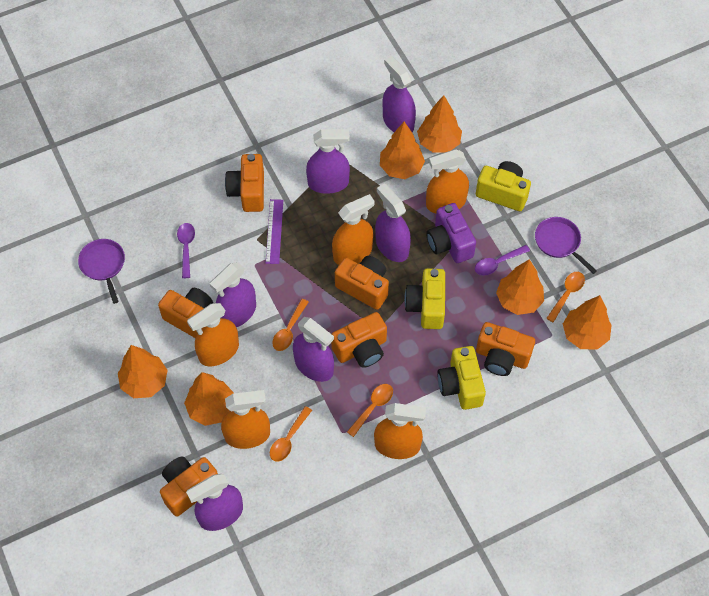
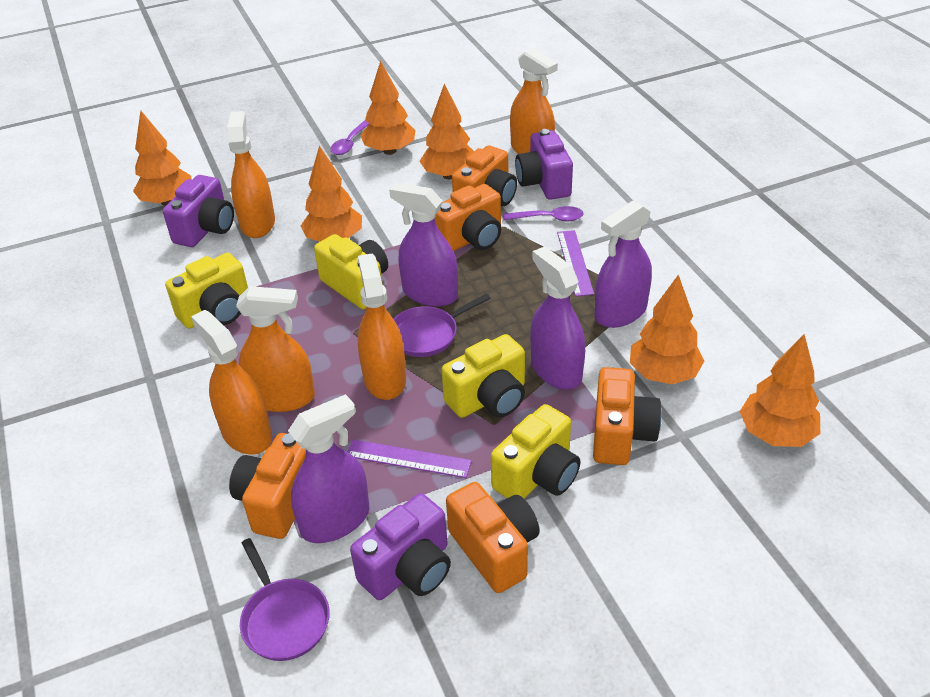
orange camera: 6 -> 5
orange spoon: 4 -> 0
purple camera: 1 -> 3
purple ruler: 1 -> 2
purple spray bottle: 6 -> 4
yellow camera: 3 -> 4

